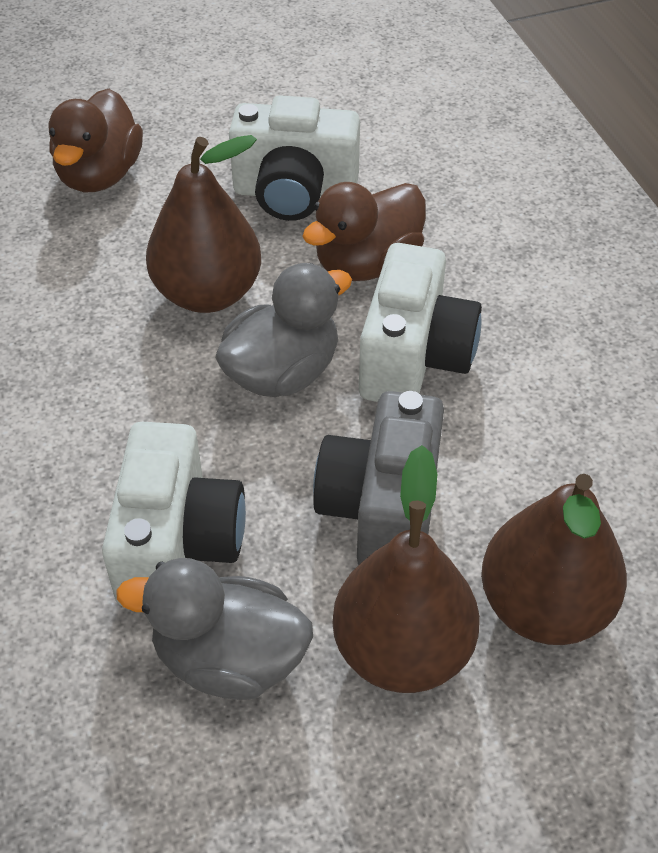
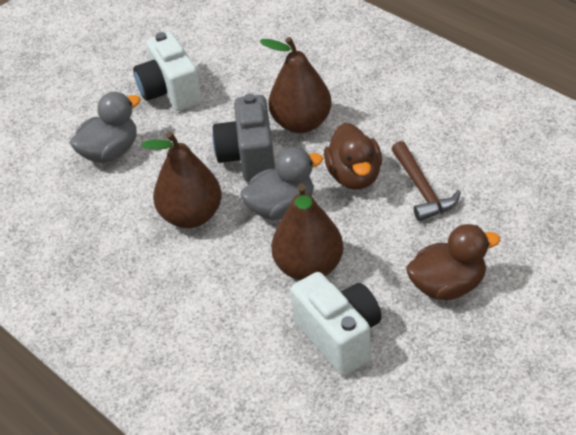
brown hammer: 0 -> 1
white camera: 3 -> 2

